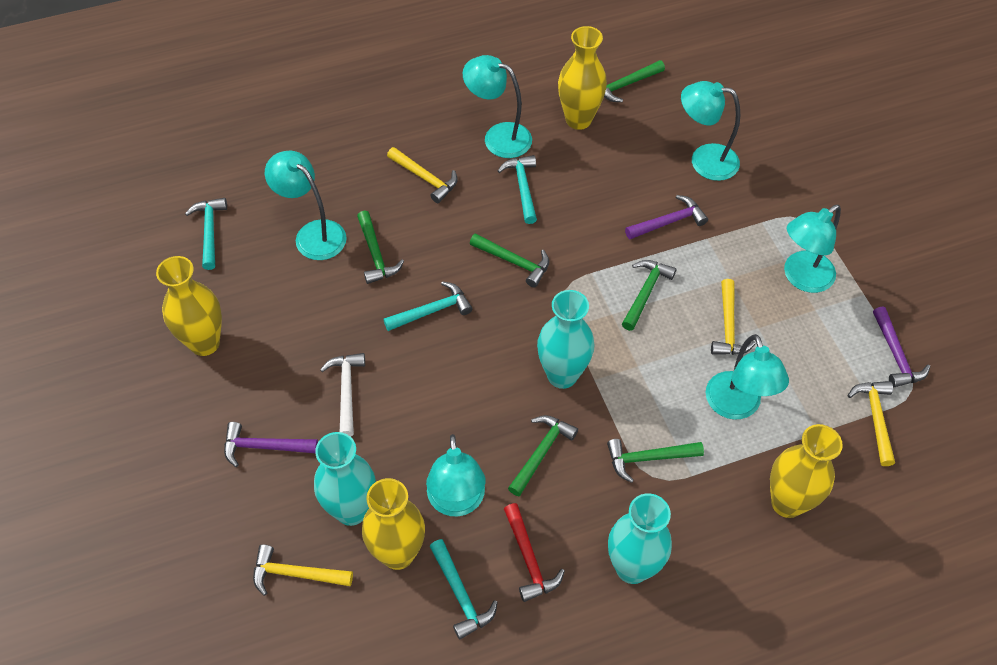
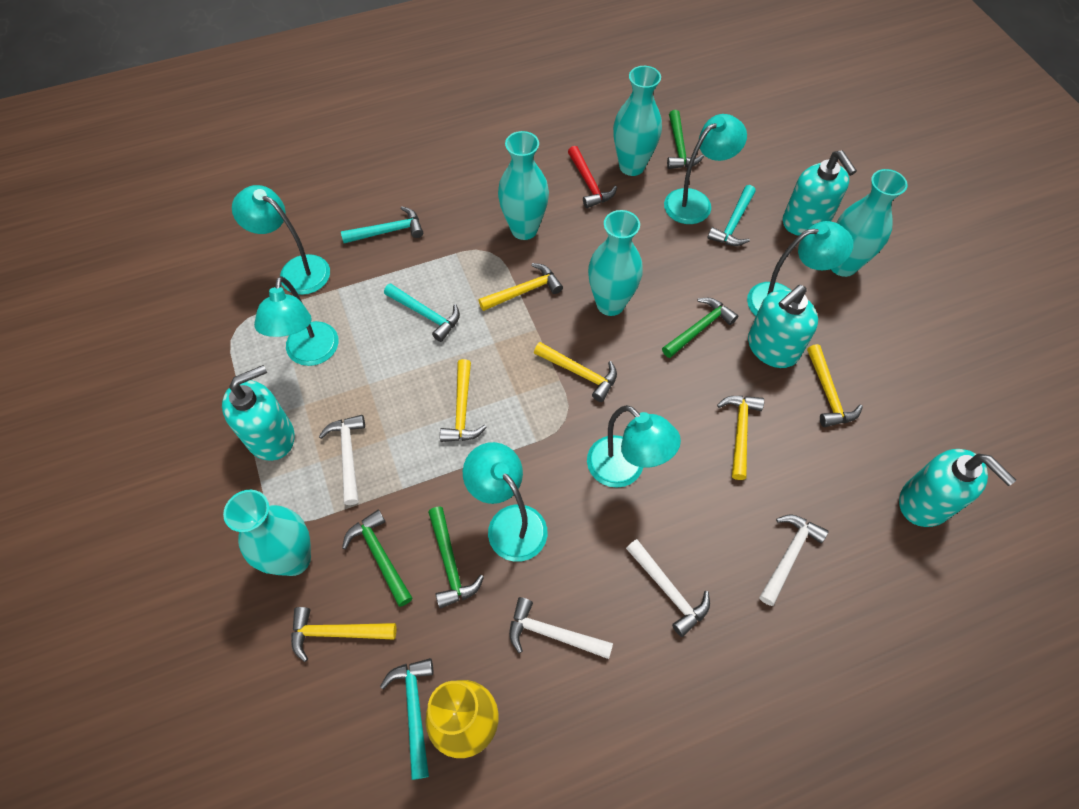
green hammer: 6 -> 4
purple hammer: 3 -> 0
turquoise soap dispenser: 0 -> 4
turquoise vase: 3 -> 5
white hammer: 1 -> 4
yellow hammer: 4 -> 6
yellow vase: 4 -> 1

